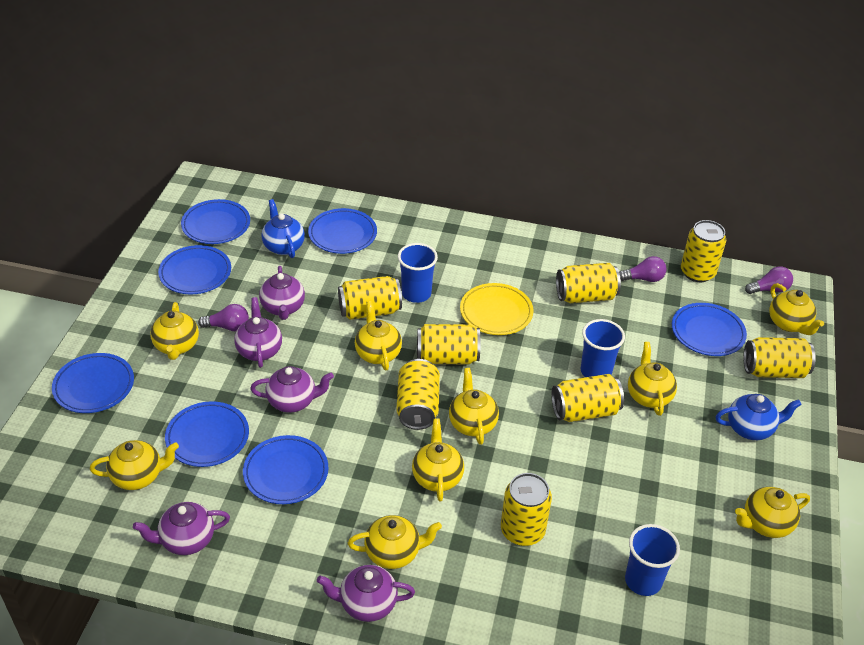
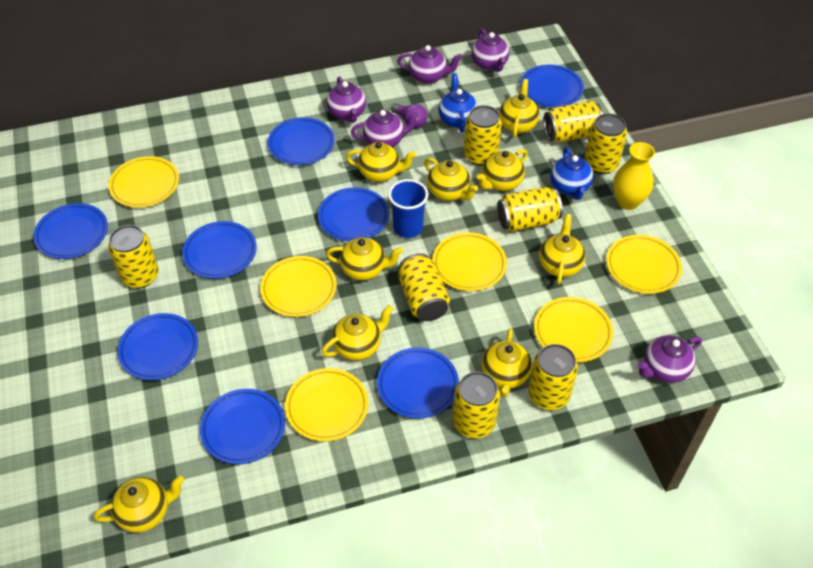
blue cup: 3 -> 1
blue plate: 7 -> 8
purple light bulb: 3 -> 1
yellow plate: 1 -> 6
yellow vase: 0 -> 1

